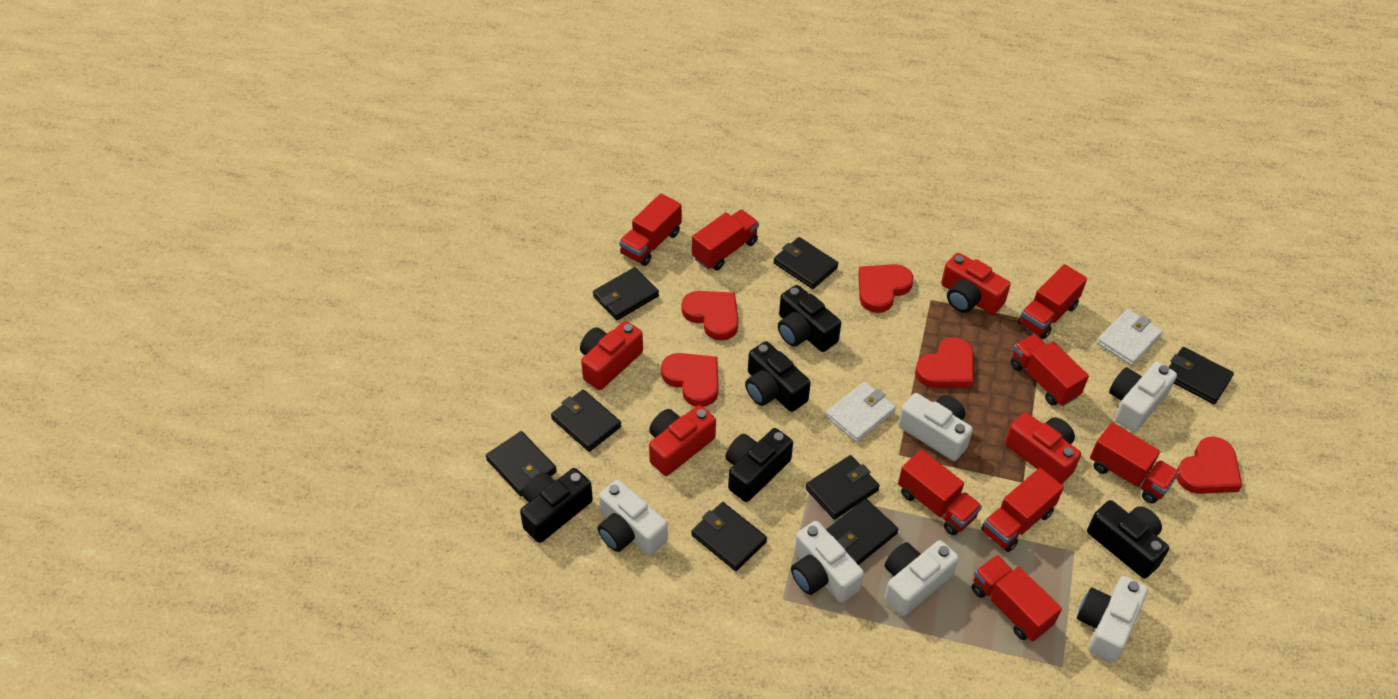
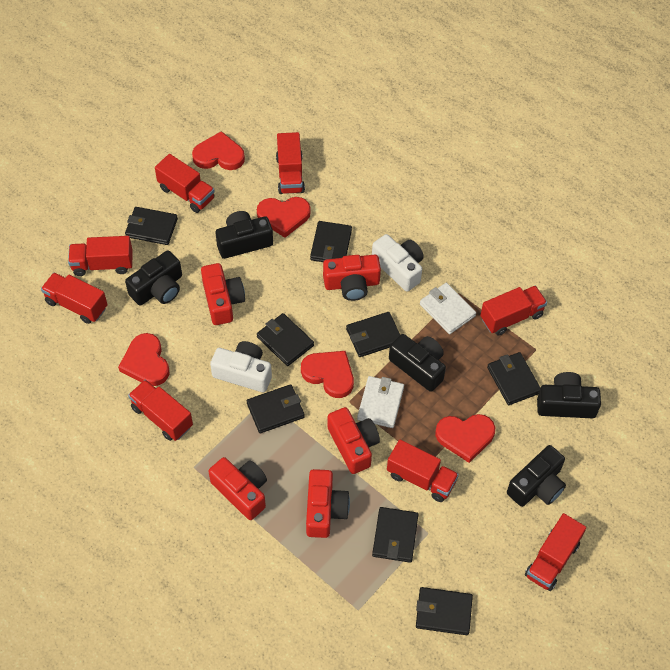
red camera: 4 -> 5
white camera: 6 -> 2

